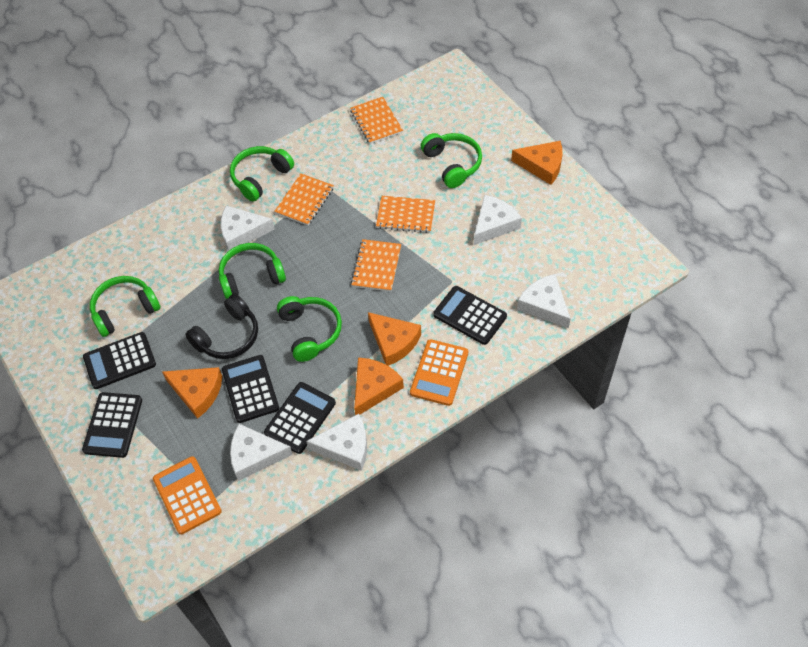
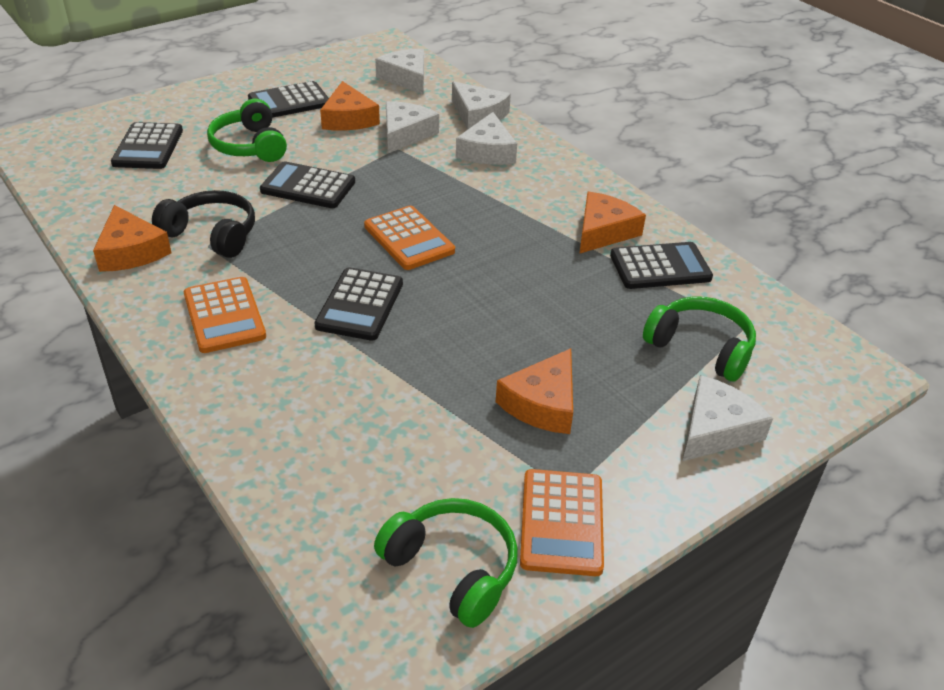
green headphones: 5 -> 3
orange calculator: 2 -> 3
orange notebook: 4 -> 0

